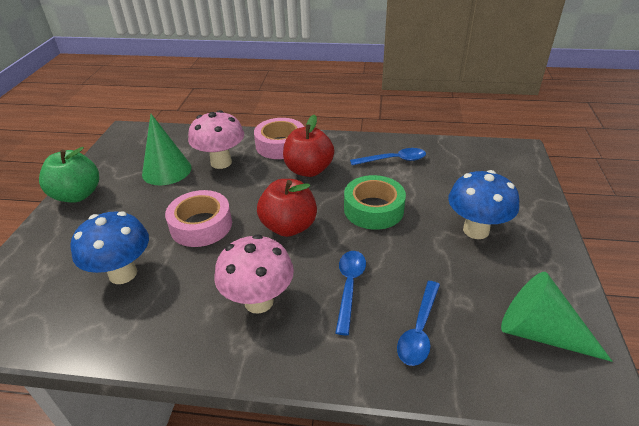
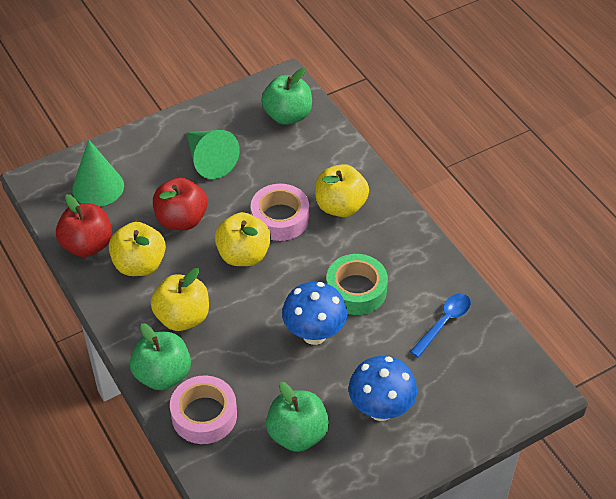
blue spoon: 3 -> 1
green apple: 1 -> 3
pink mushroom: 2 -> 0
yellow apple: 0 -> 4

